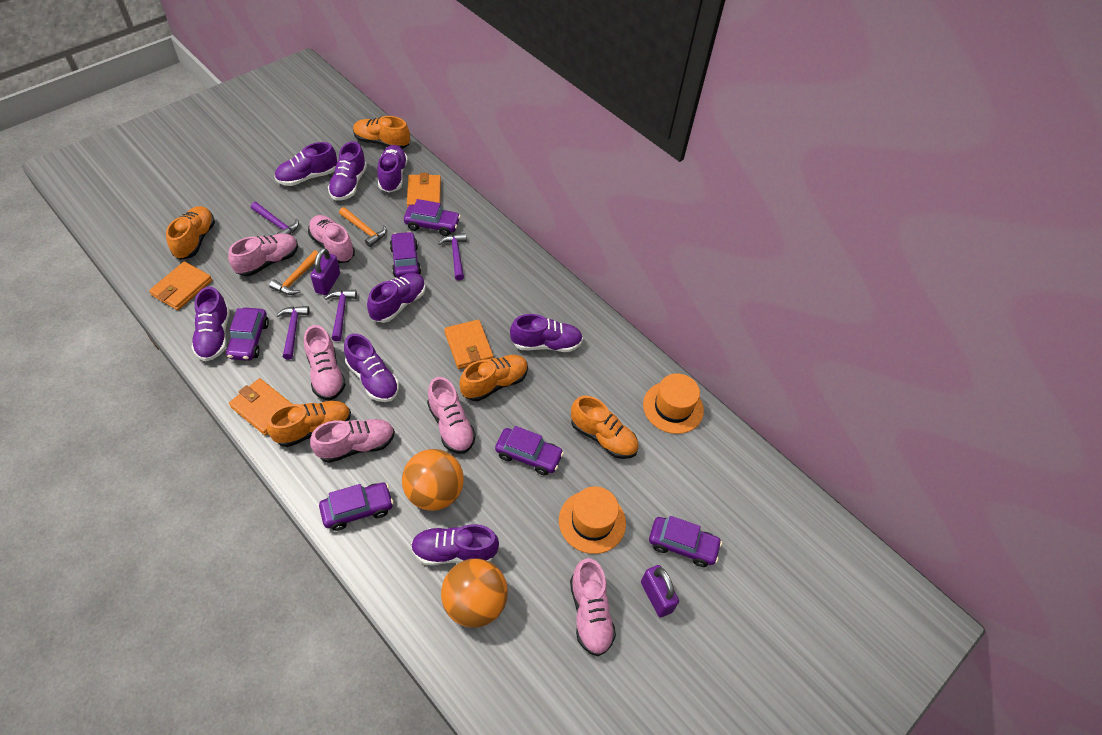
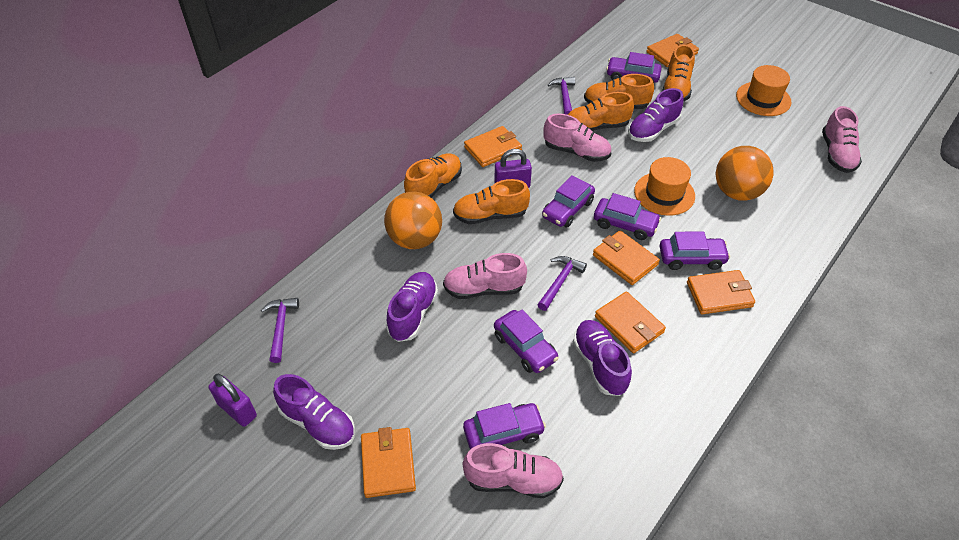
orange hammer: 2 -> 0
orange wallet: 4 -> 6
pink shoe: 6 -> 4
purple hammer: 4 -> 3
purple shoe: 8 -> 4

